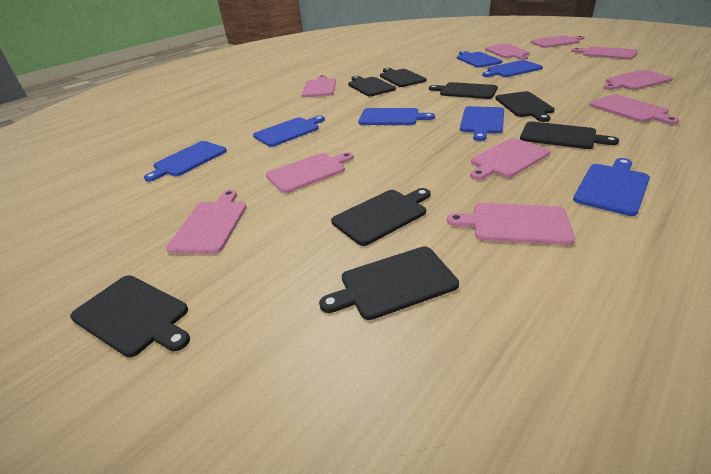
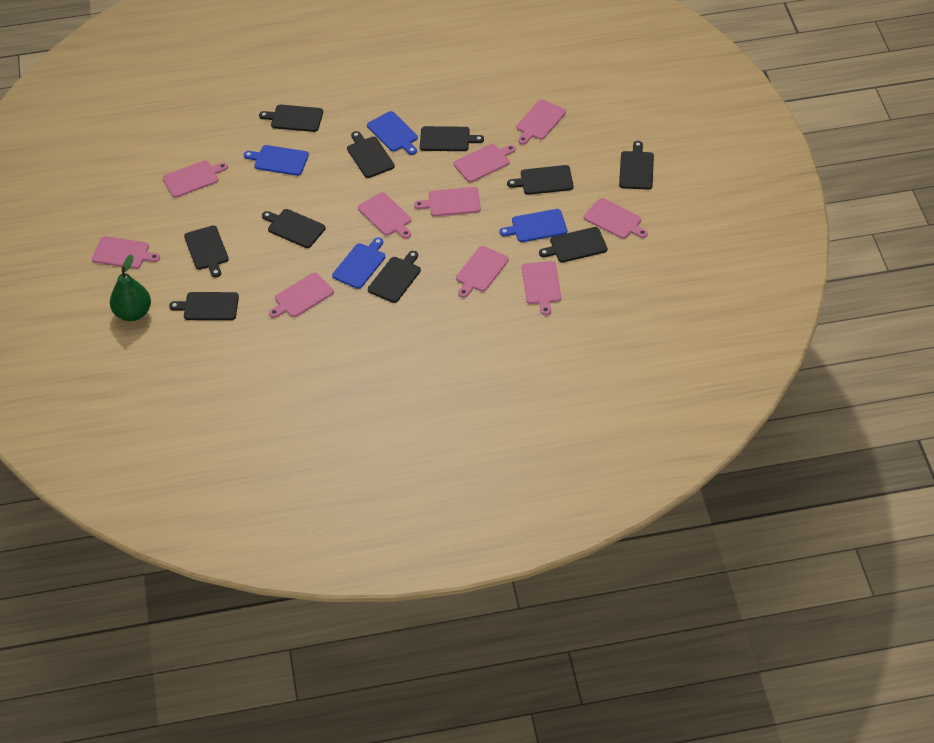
black cutting board: 8 -> 10
blue cutting board: 7 -> 4
green pear: 0 -> 1

